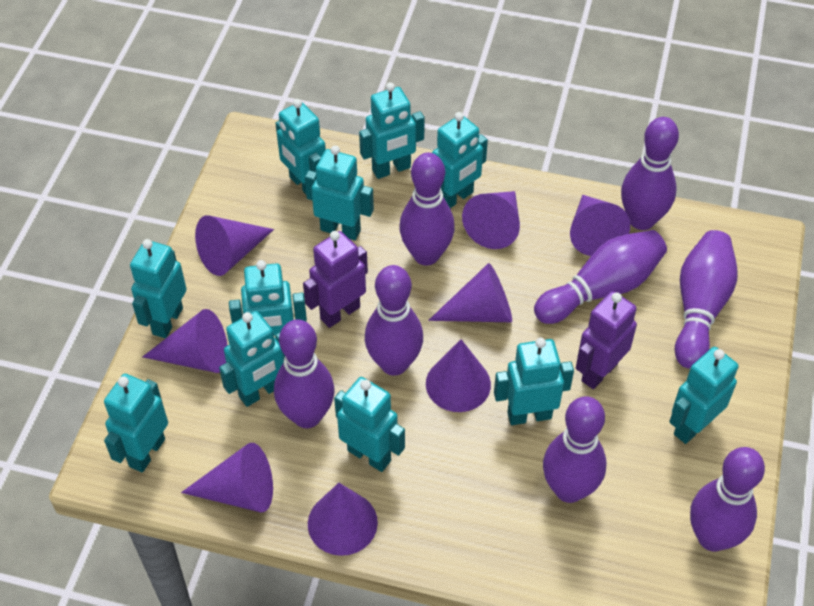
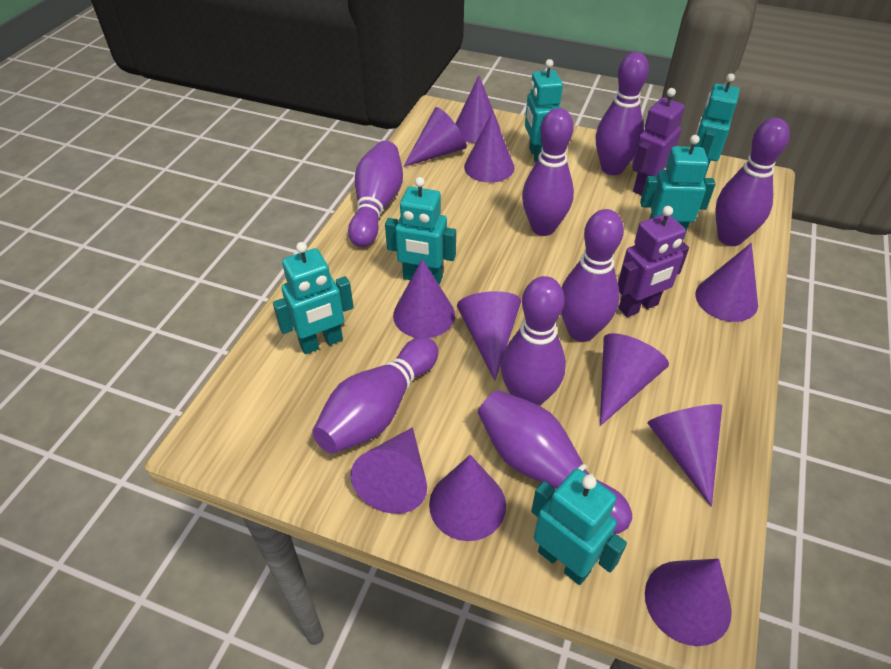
purple cone: 8 -> 11
turquoise robot: 11 -> 6

